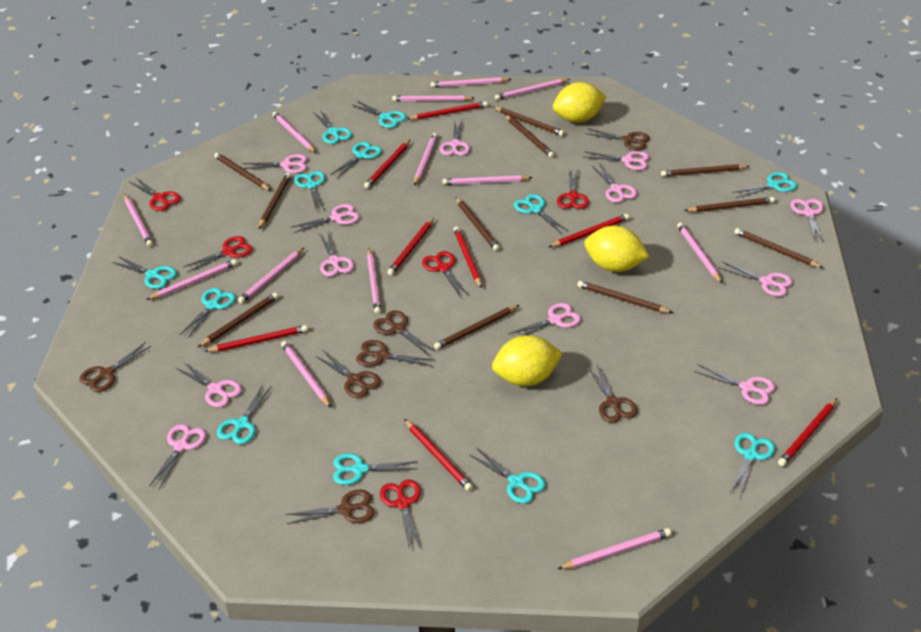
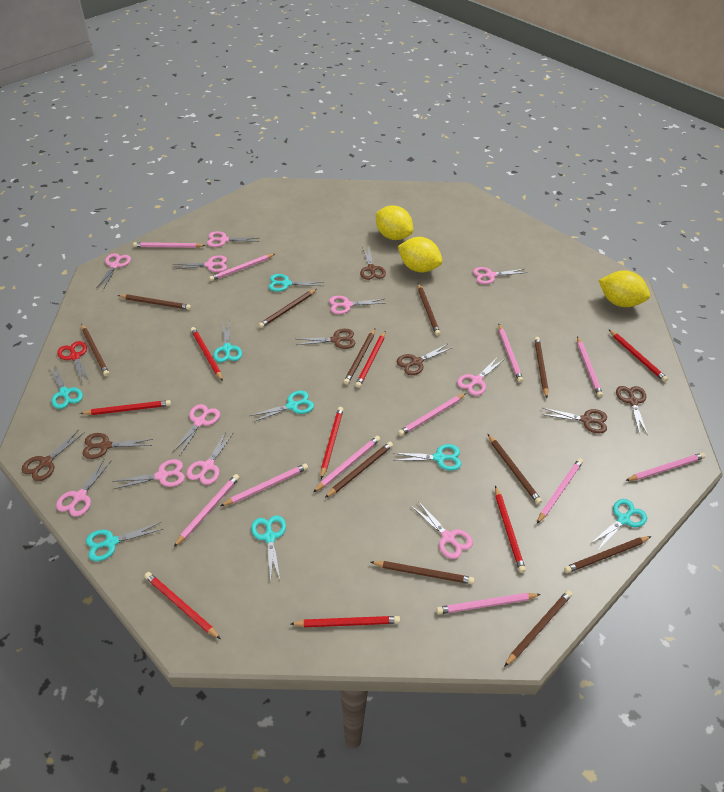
pink pencil: 13 -> 11
pink scissors: 12 -> 11
red scissors: 5 -> 1
turquoise scissors: 12 -> 8

